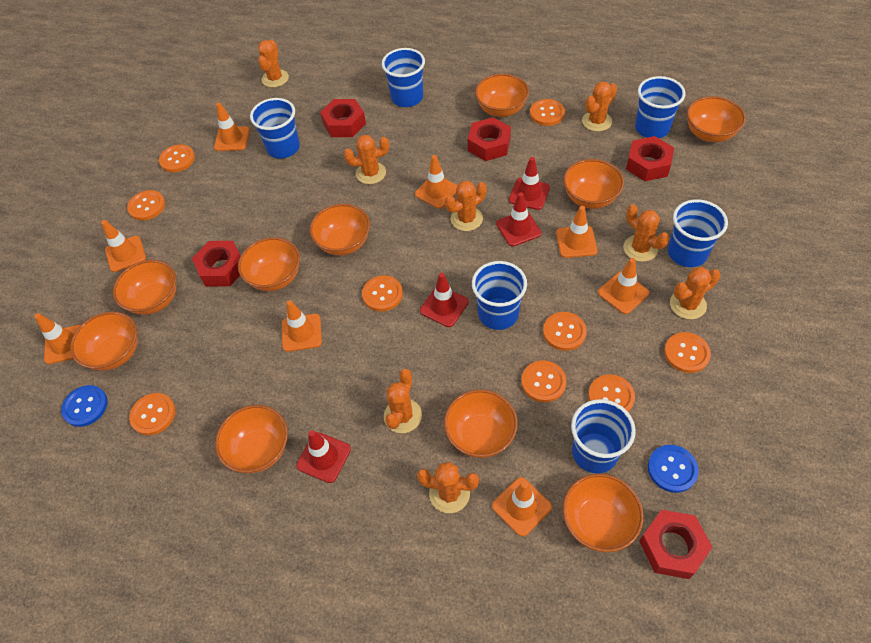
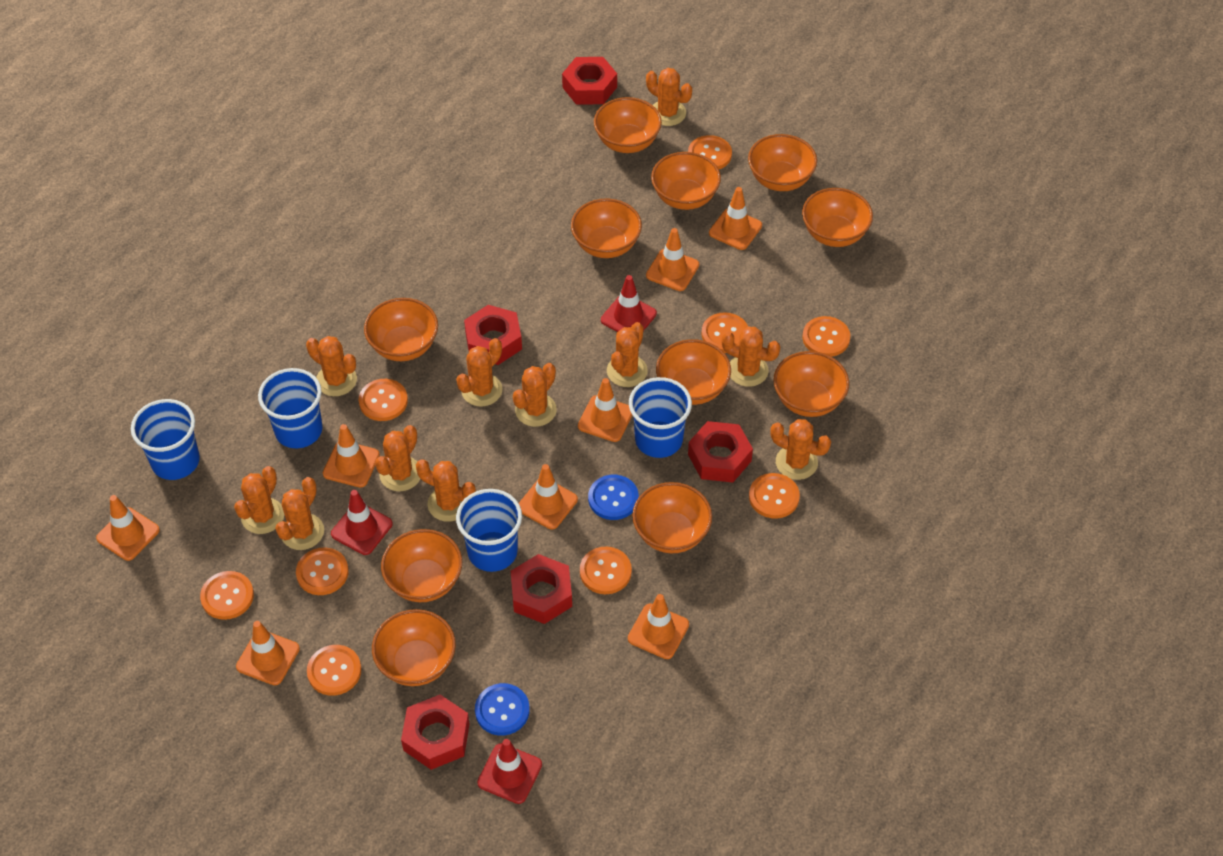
blue cup: 6 -> 4
orange bowl: 10 -> 11
orange cactus: 8 -> 11
red traffic cone: 4 -> 3

